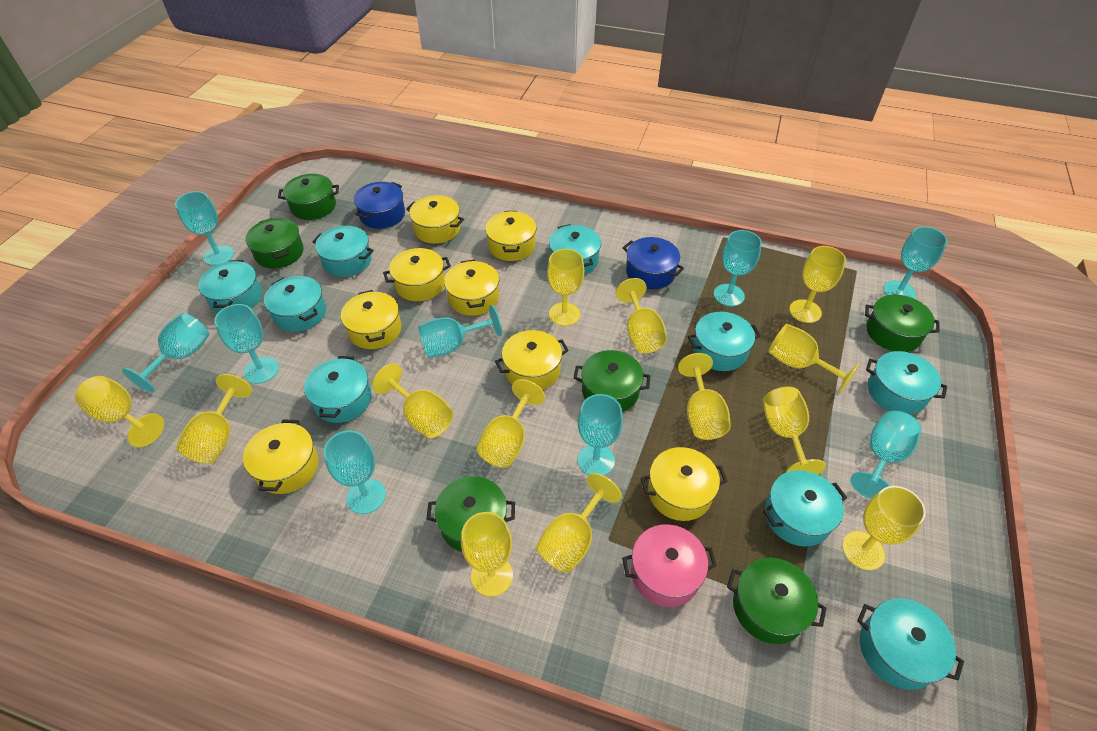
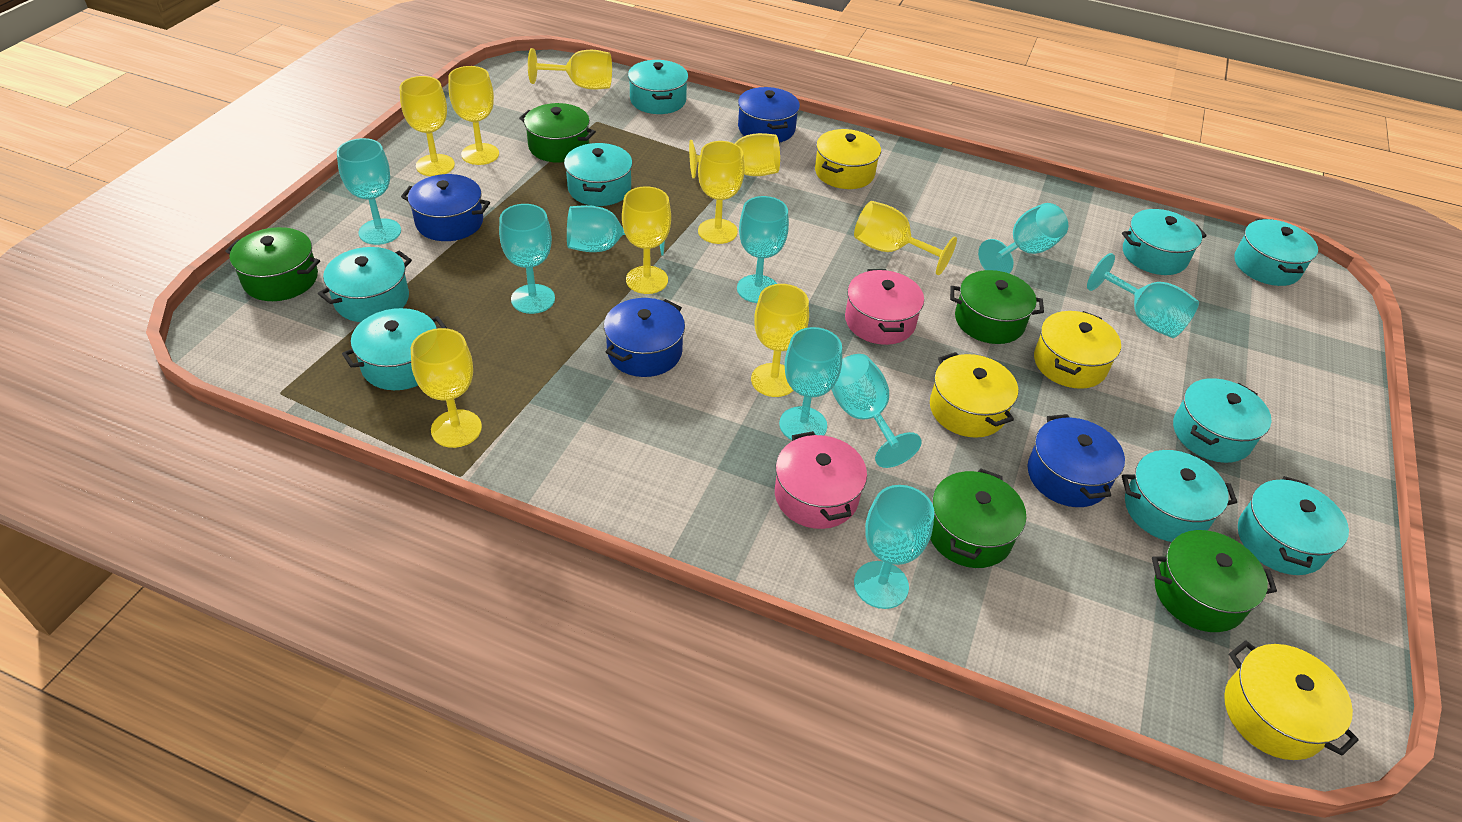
blue pot: 2 -> 4
green pot: 6 -> 5
pink pot: 1 -> 2
yellow goblet: 13 -> 9
yellow pot: 8 -> 4

